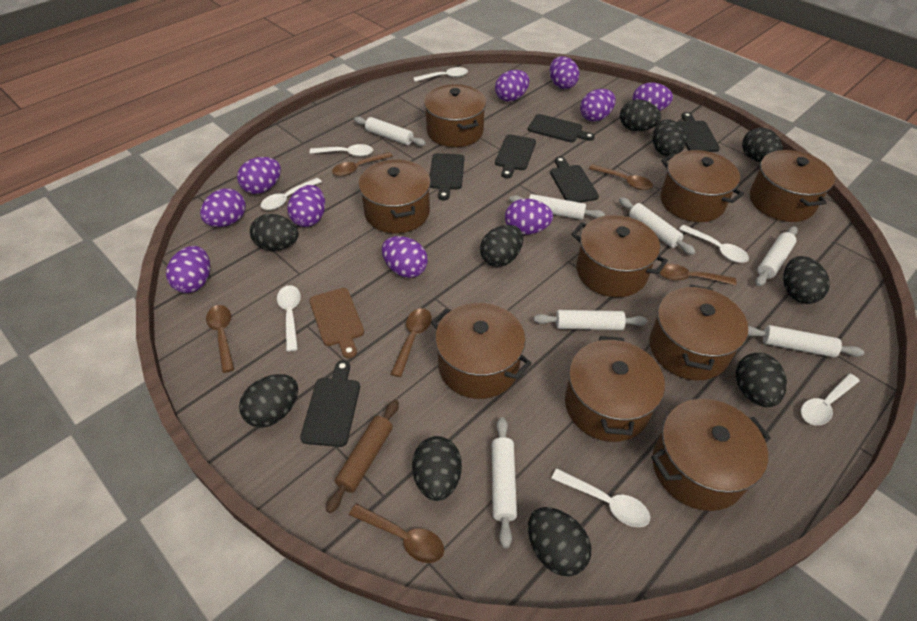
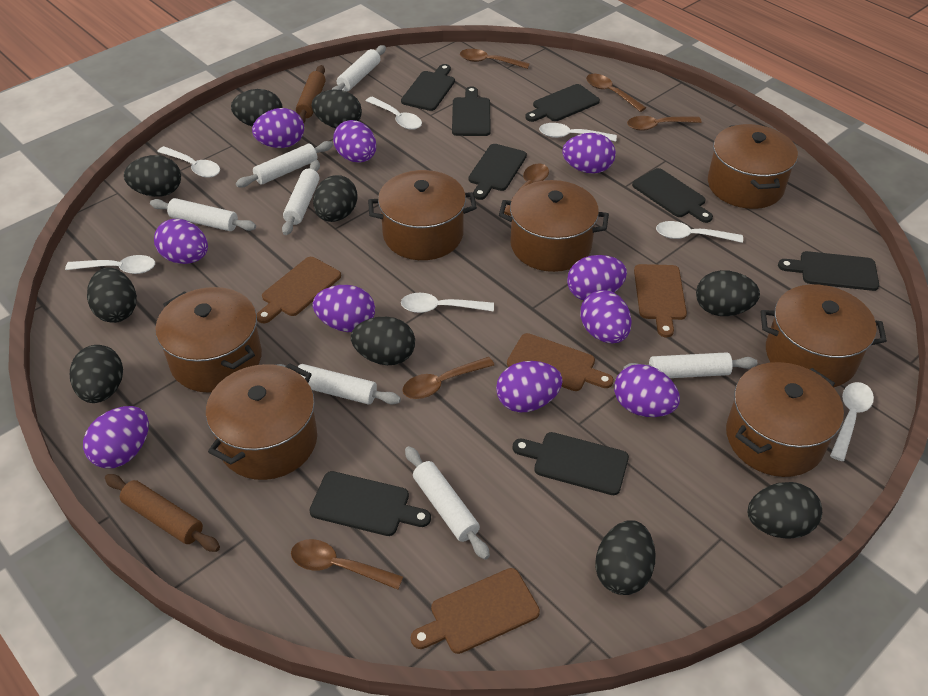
black cutting board: 6 -> 8
brown cutting board: 1 -> 4
brown pot: 9 -> 7
brown rolling pin: 1 -> 2

